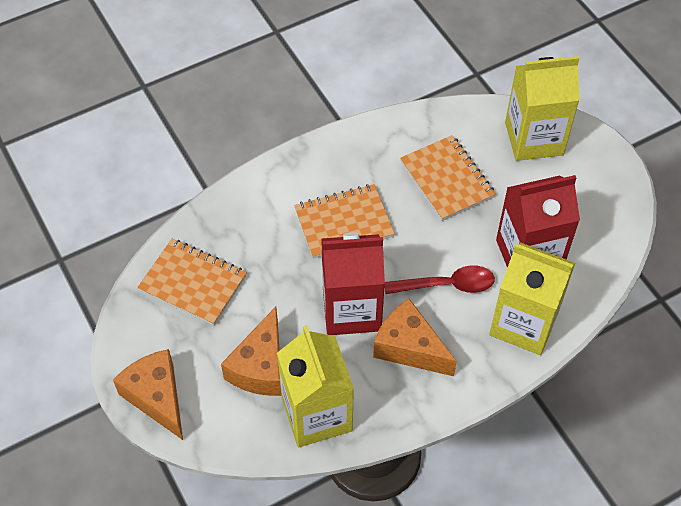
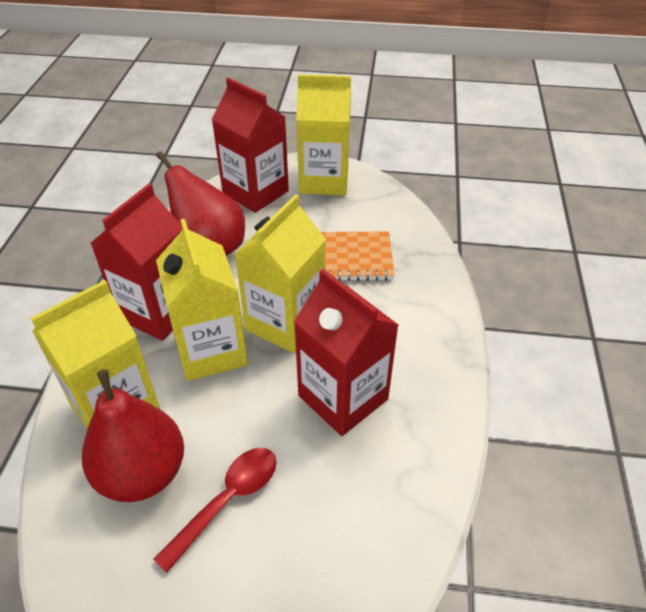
orange cheese: 3 -> 0
orange notebook: 3 -> 1
red carton: 2 -> 3
red pear: 0 -> 2
yellow carton: 3 -> 4

